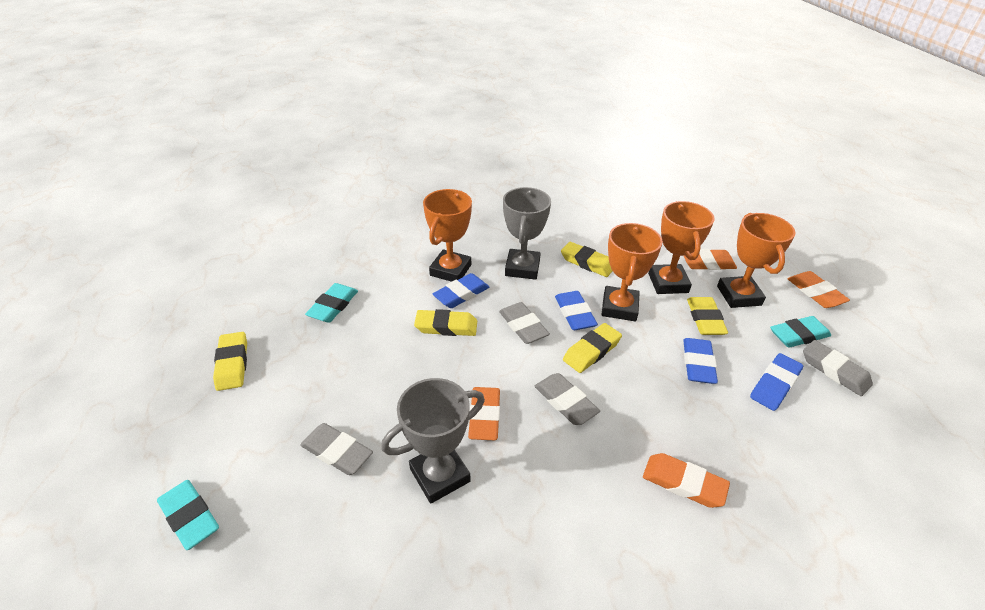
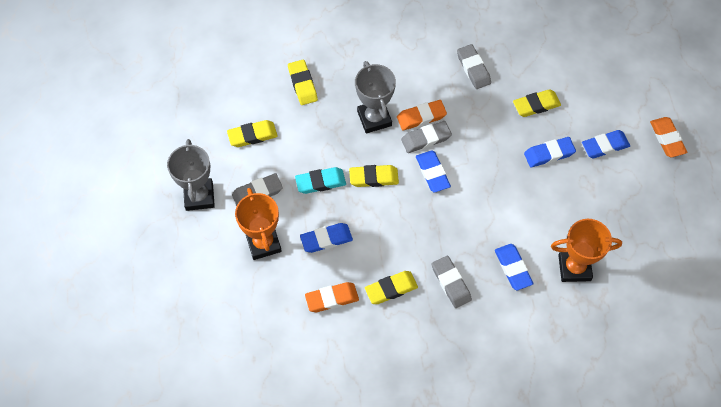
blue eraser: 4 -> 5
orange eraser: 4 -> 3
orange trophy: 4 -> 2
turquoise eraser: 3 -> 1

